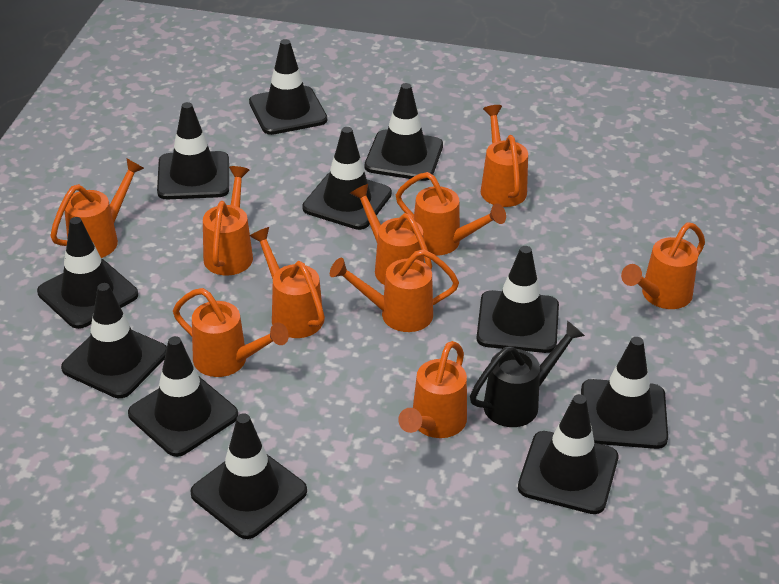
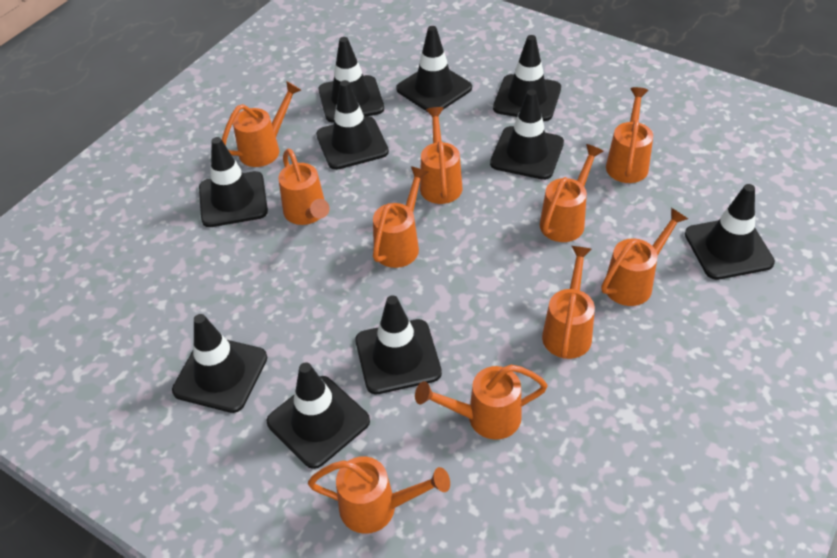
black traffic cone: 11 -> 10
black watering can: 1 -> 0

